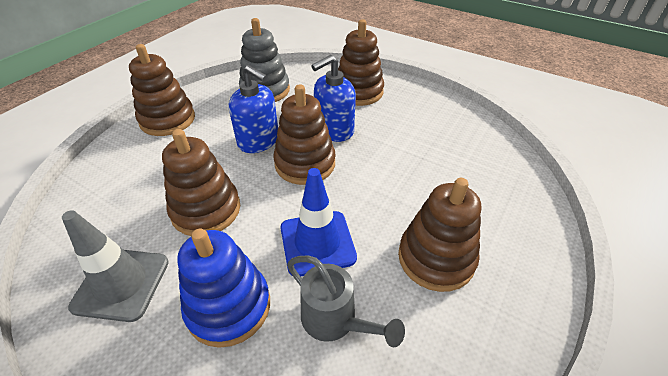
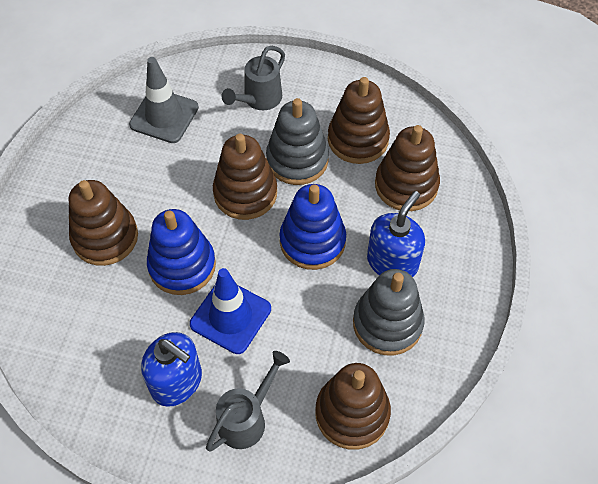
blue stacking toy: 1 -> 2
grey stacking toy: 1 -> 2
grey watering can: 1 -> 2

